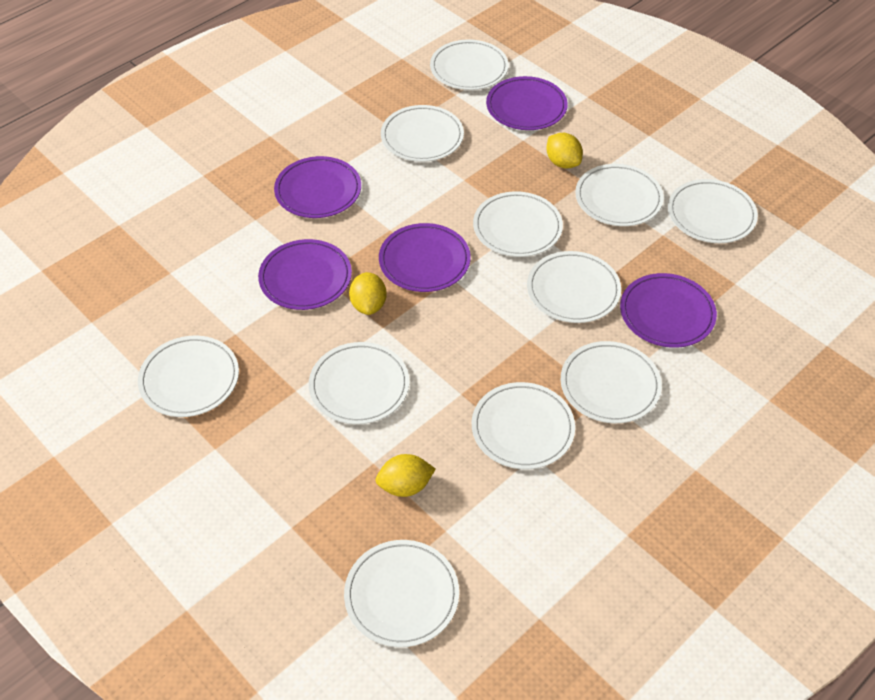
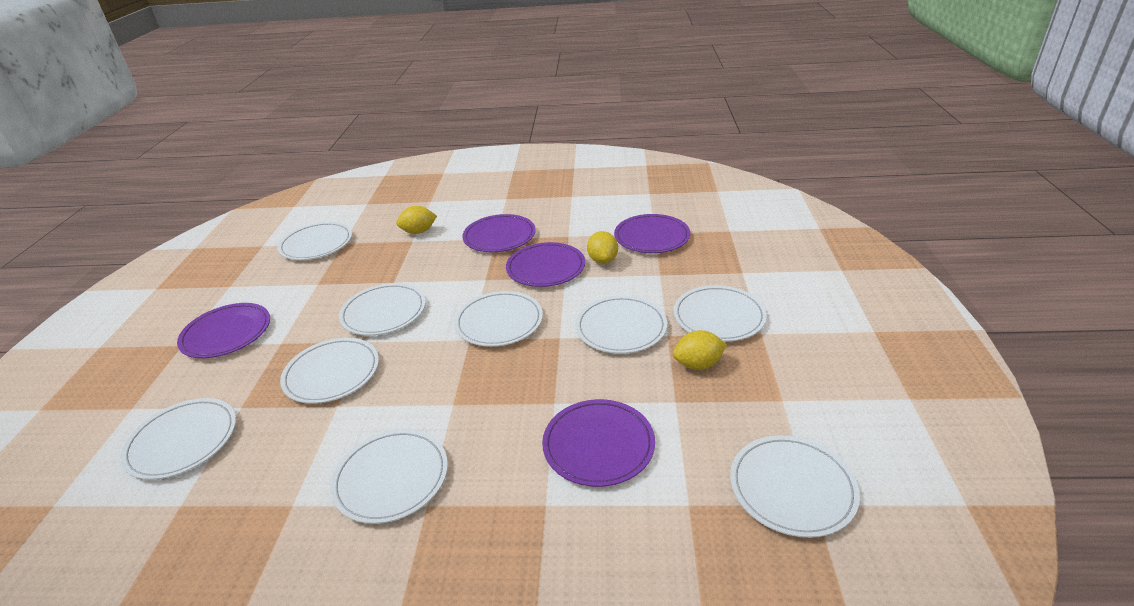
white plate: 11 -> 9

